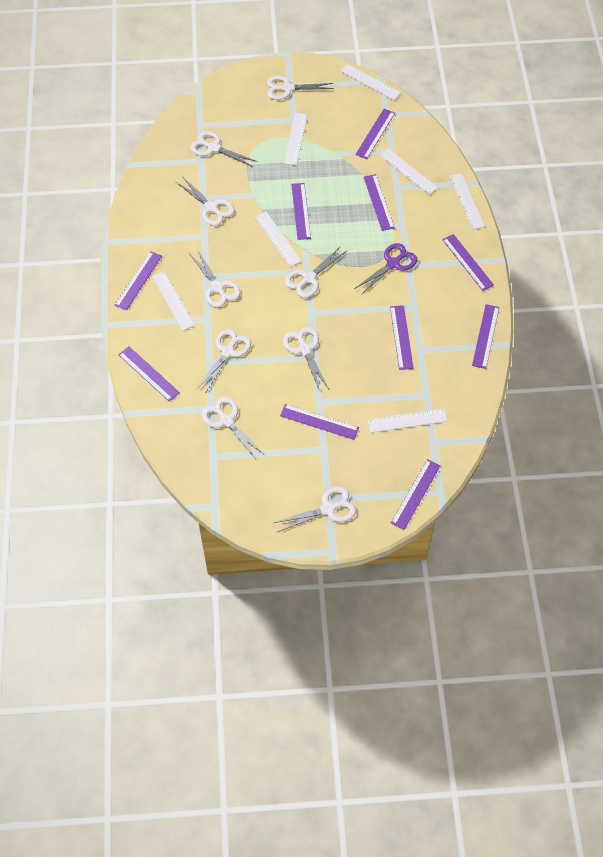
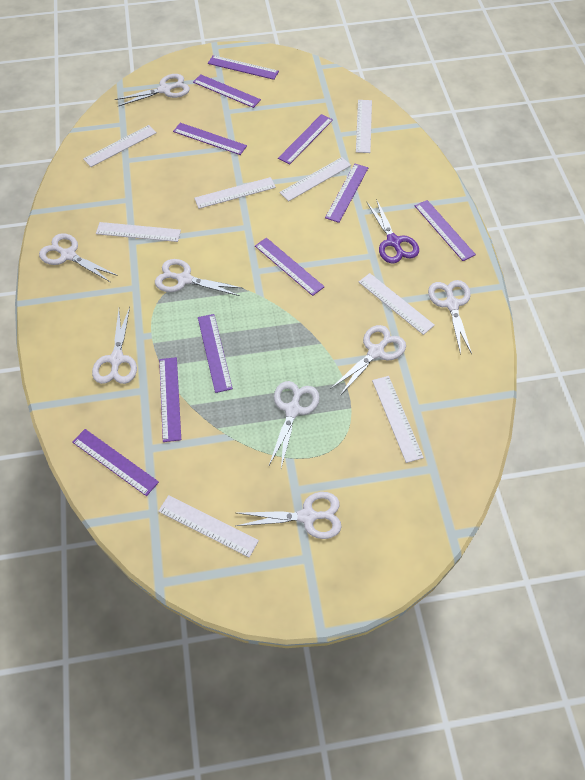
white ruler: 7 -> 8
white scissors: 9 -> 8

